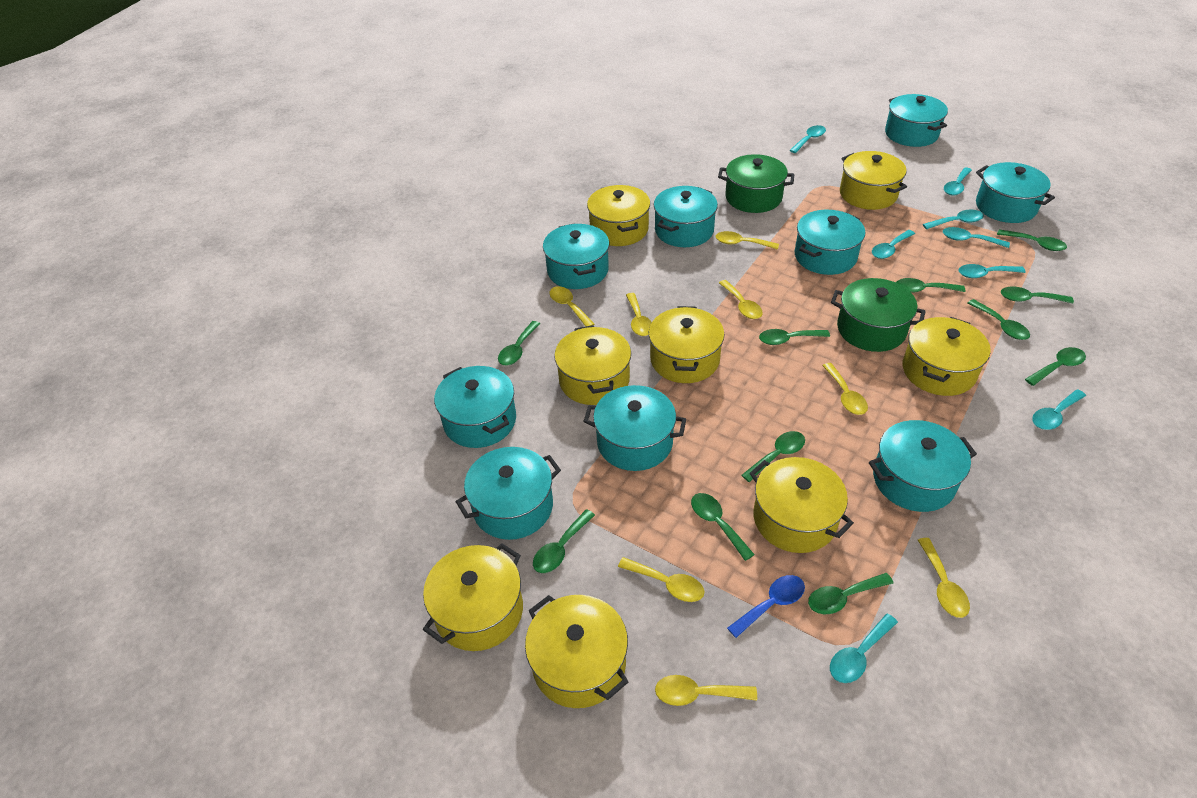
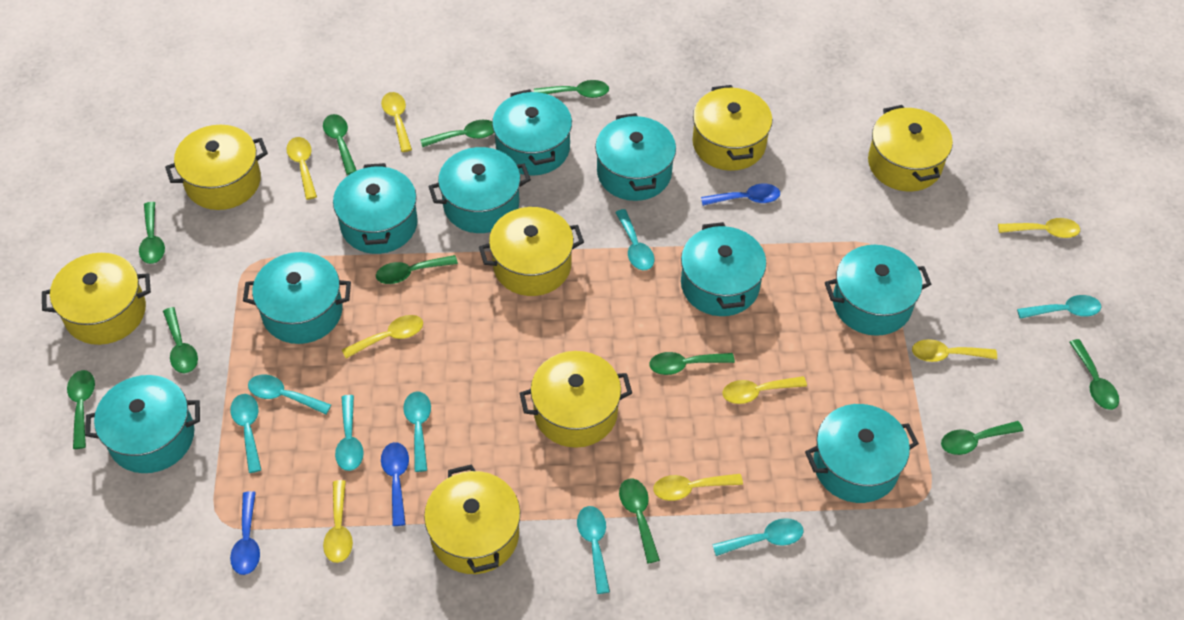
blue spoon: 1 -> 3
green pot: 2 -> 0
yellow pot: 8 -> 7

